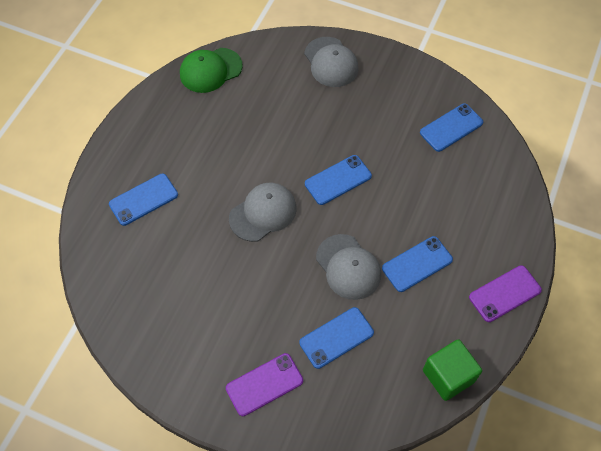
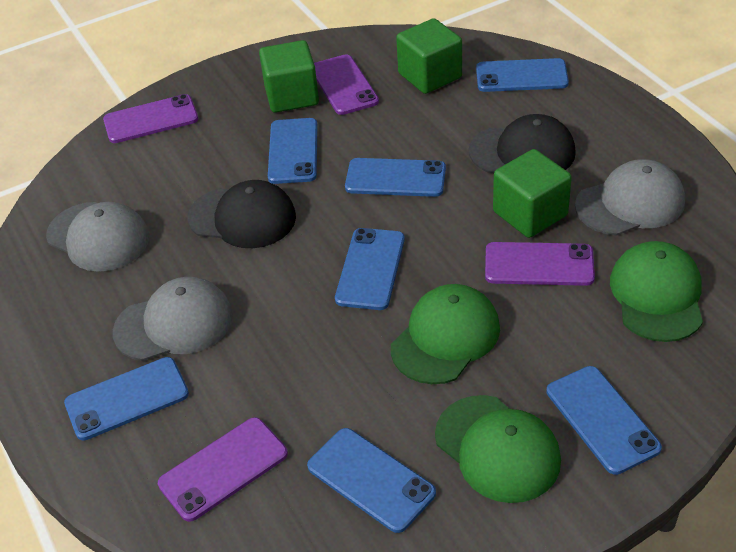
black cap: 0 -> 2
blue phone: 5 -> 7
green cap: 1 -> 3
green cube: 1 -> 3
purple phone: 2 -> 4

